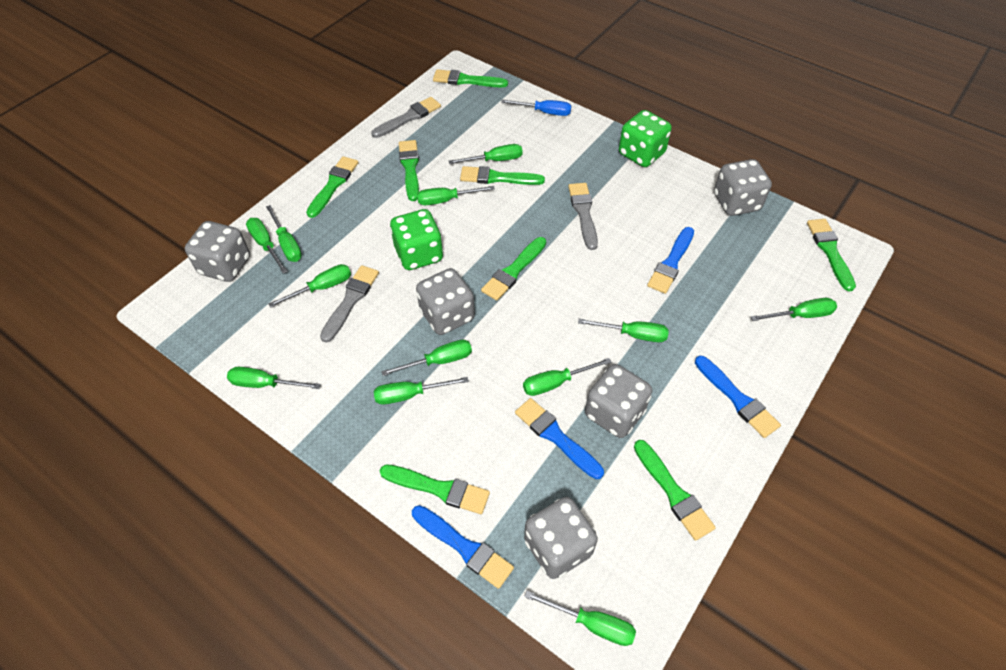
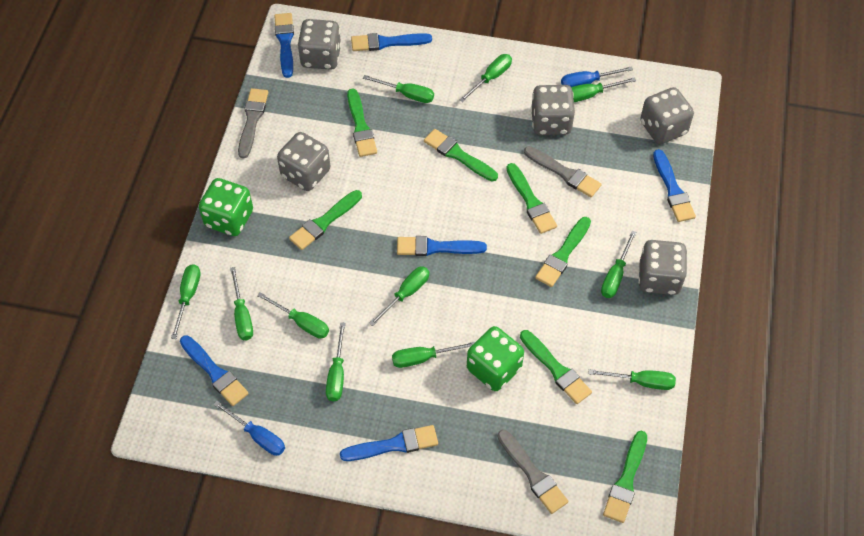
blue brush: 4 -> 6
blue screwdriver: 1 -> 2
green brush: 8 -> 7
green screwdriver: 12 -> 11

